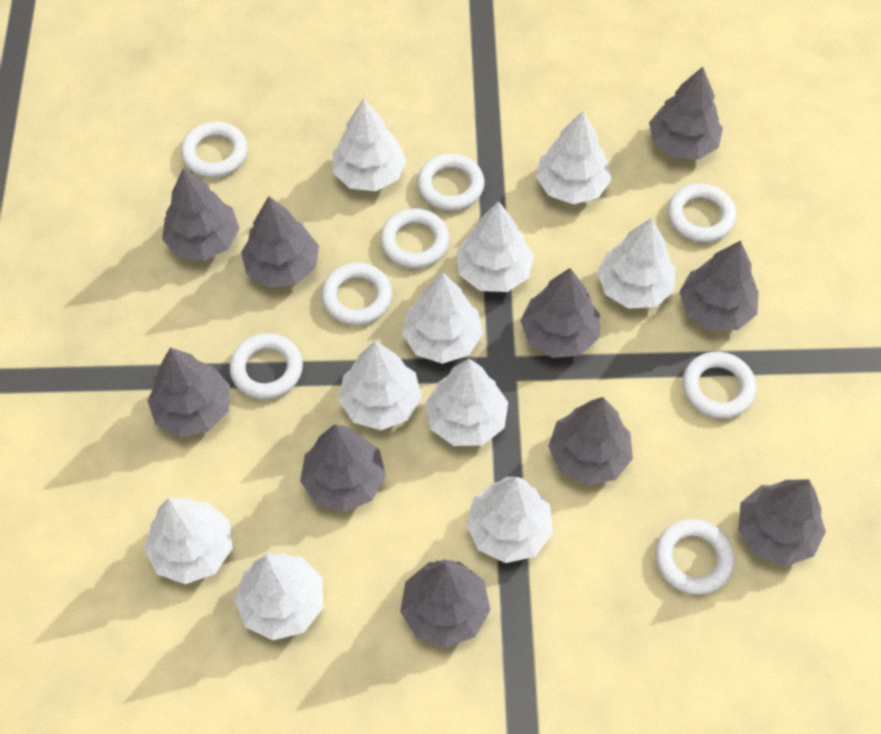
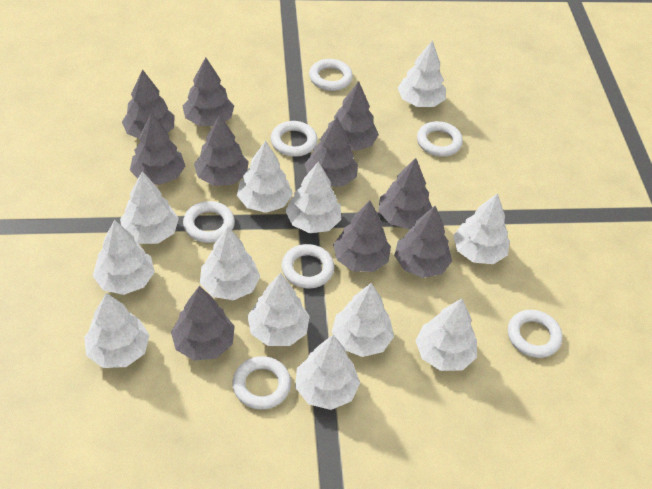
white ring: 8 -> 7
white tree: 10 -> 12

